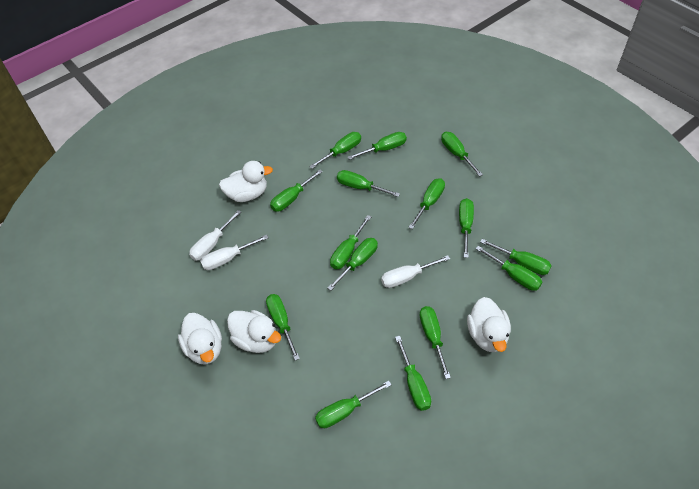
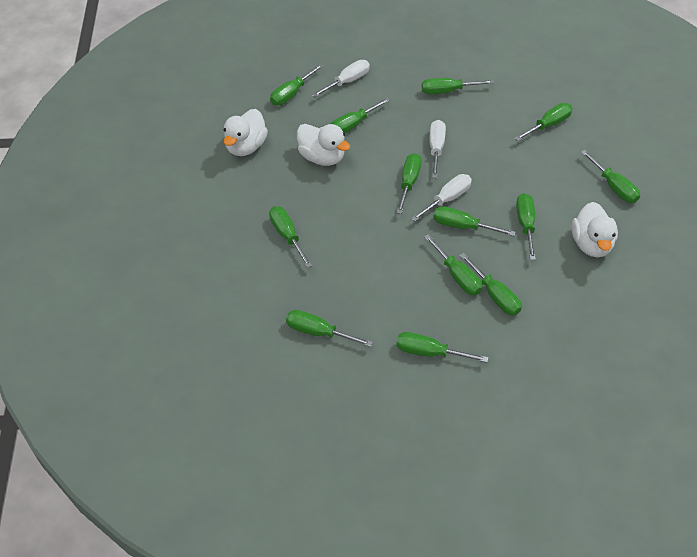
green screwdriver: 15 -> 13
white duck: 4 -> 3

